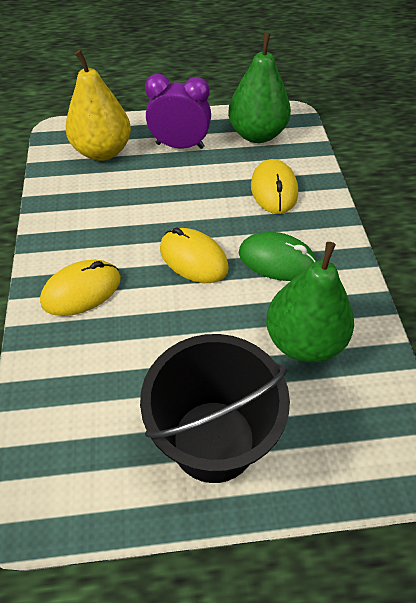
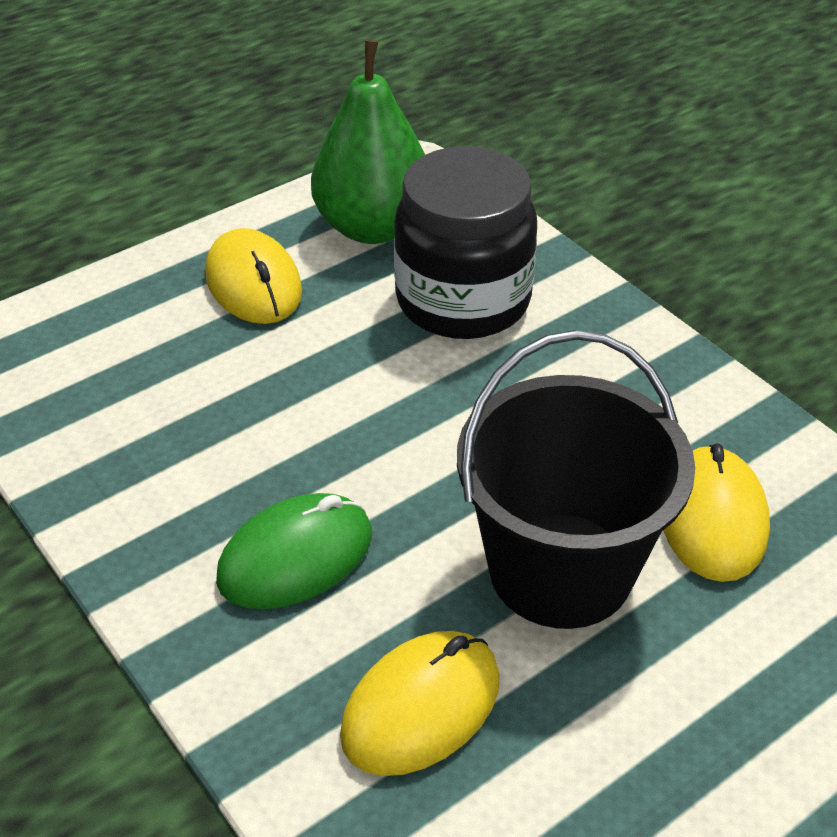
black jar: 0 -> 1
green pear: 2 -> 1
purple clock: 1 -> 0
yellow pear: 1 -> 0

